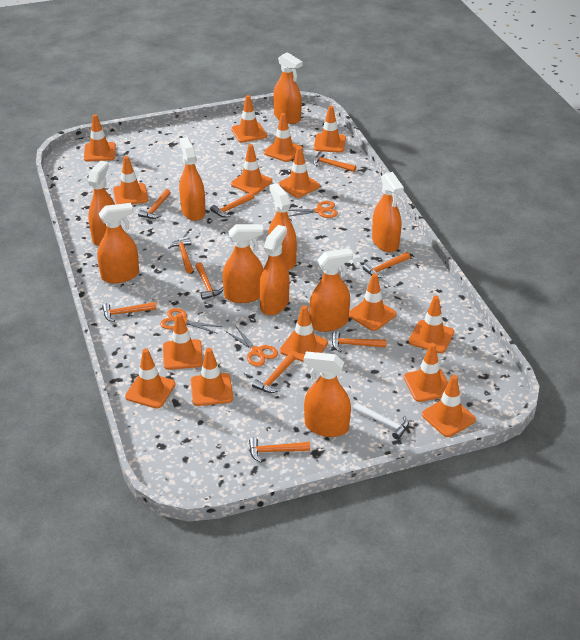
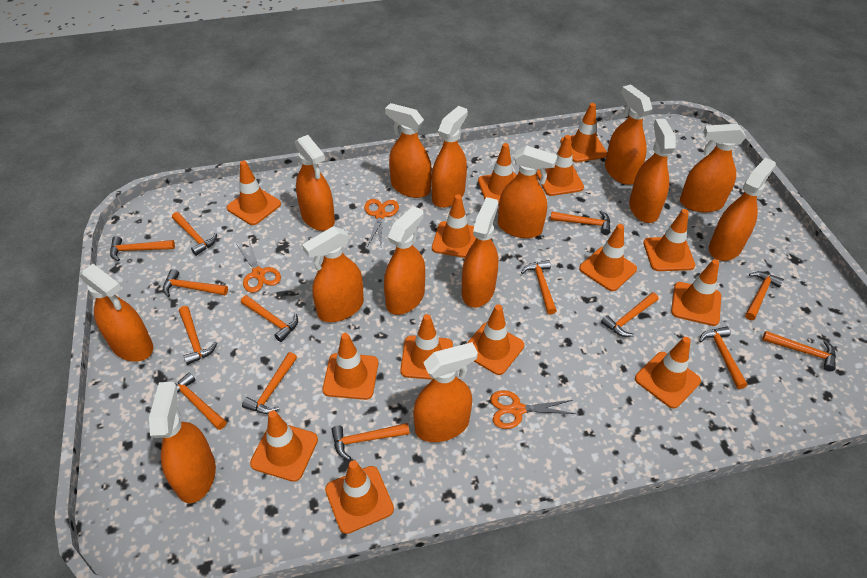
orange hammer: 10 -> 14
orange spray bottle: 10 -> 14
orange traffic cone: 15 -> 14
white hammer: 1 -> 0

